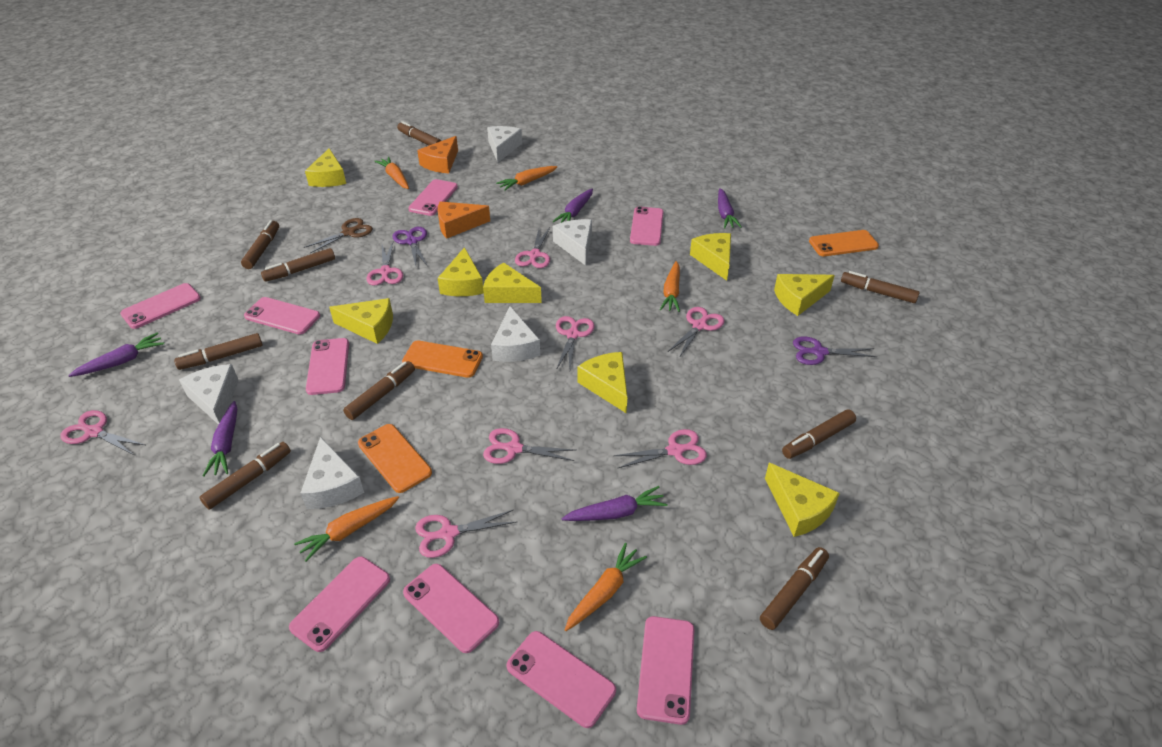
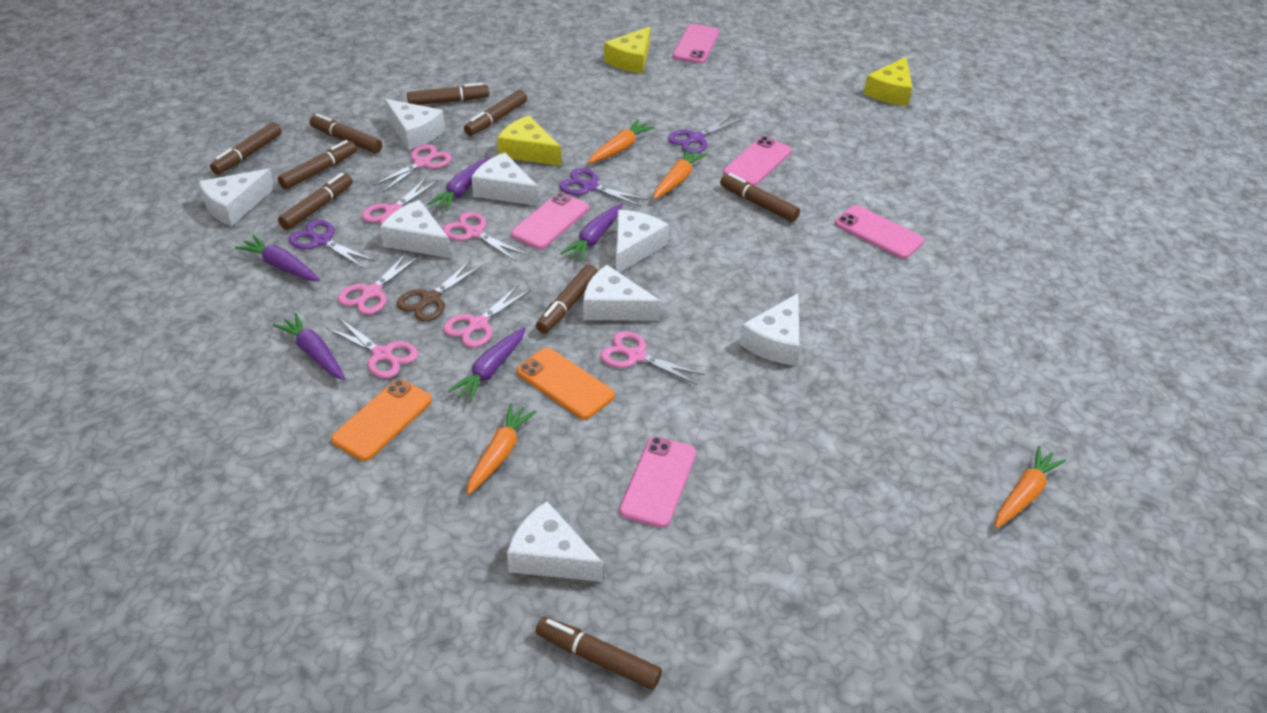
orange carrot: 5 -> 4
orange cheese: 2 -> 0
orange phone: 3 -> 2
pink phone: 9 -> 5
pink scissors: 8 -> 7
purple scissors: 2 -> 3
white cheese: 5 -> 8
yellow cheese: 8 -> 3

